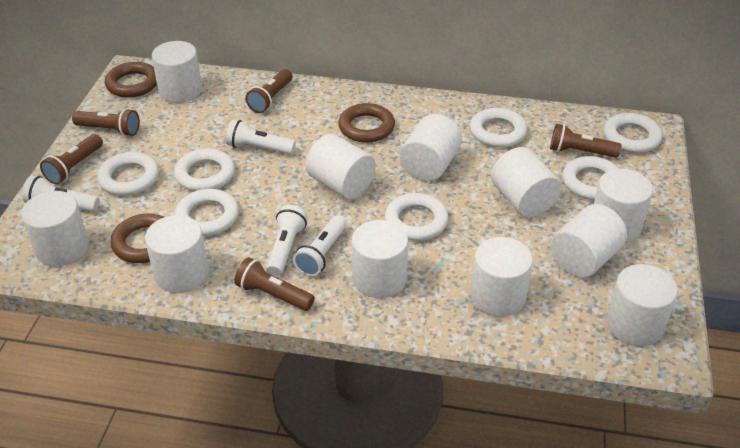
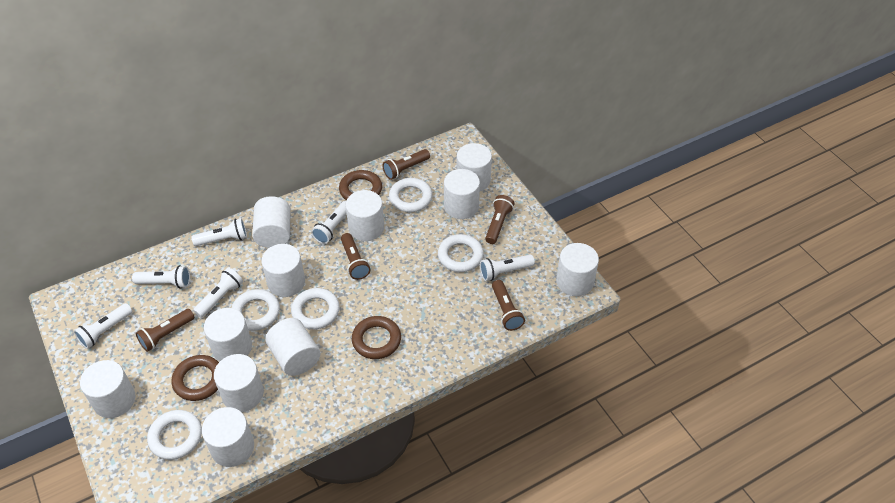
white flashlight: 4 -> 6
white ring: 7 -> 5

